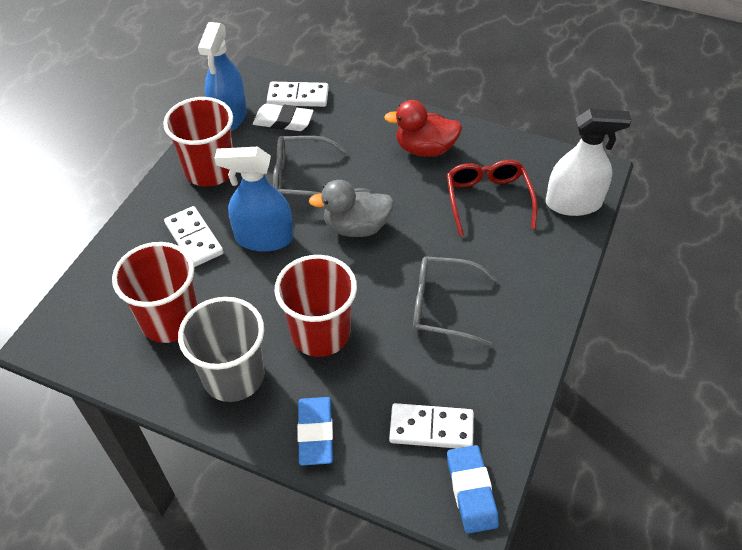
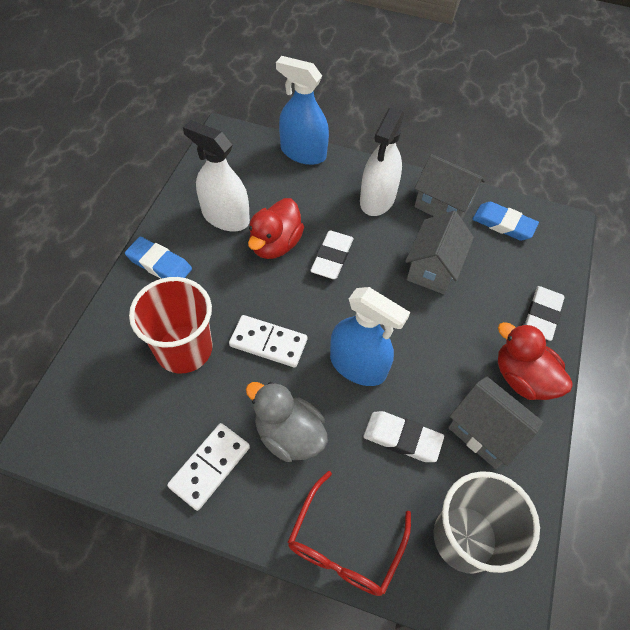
grey glasses: 2 -> 0
grey house: 0 -> 3
red cup: 3 -> 1
red duck: 1 -> 2
white domino: 3 -> 2
white eraser: 1 -> 3
white spray bottle: 1 -> 2

